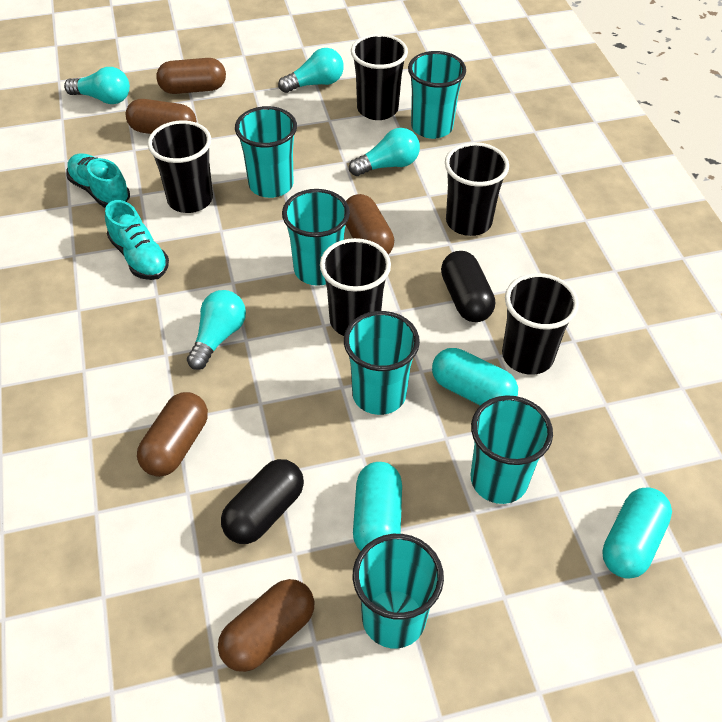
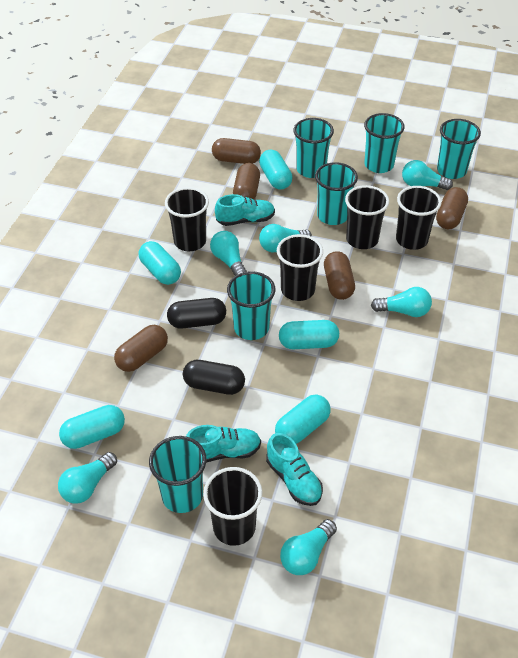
turquoise capsule: 3 -> 5
turquoise light bulb: 4 -> 6
turquoise shoe: 2 -> 3

